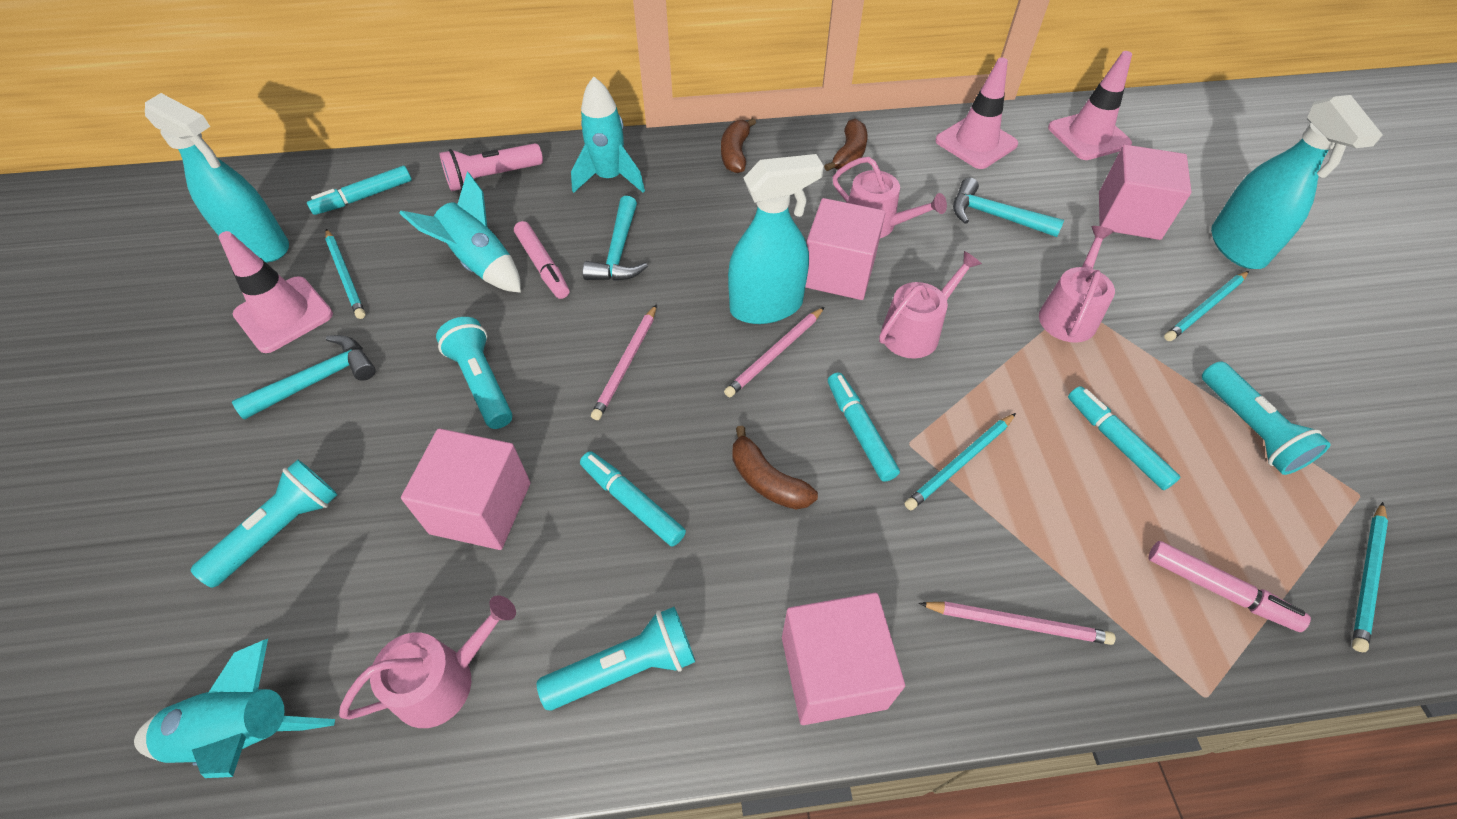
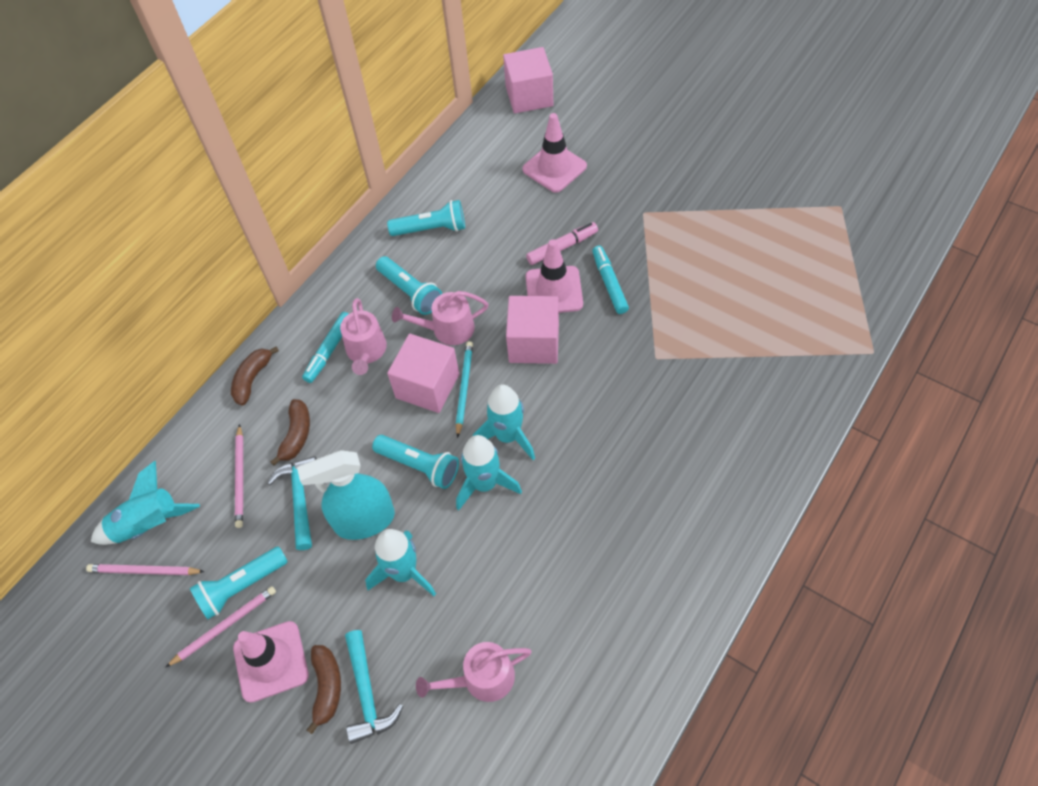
pink cube: 4 -> 3
pink flashlight: 1 -> 0
pink marker: 2 -> 1
pink watering can: 4 -> 3
turquoise hammer: 3 -> 2
turquoise marker: 4 -> 2
turquoise pencil: 4 -> 1
turquoise rocket: 3 -> 4
turquoise spray bottle: 3 -> 1

